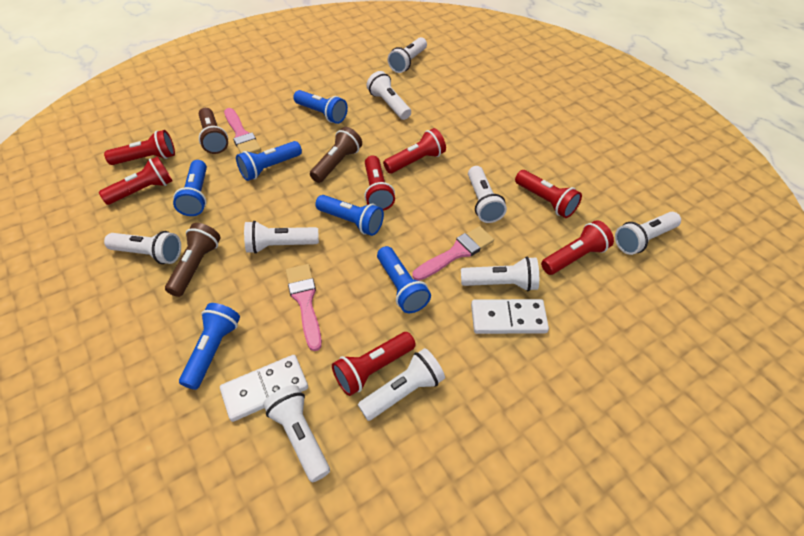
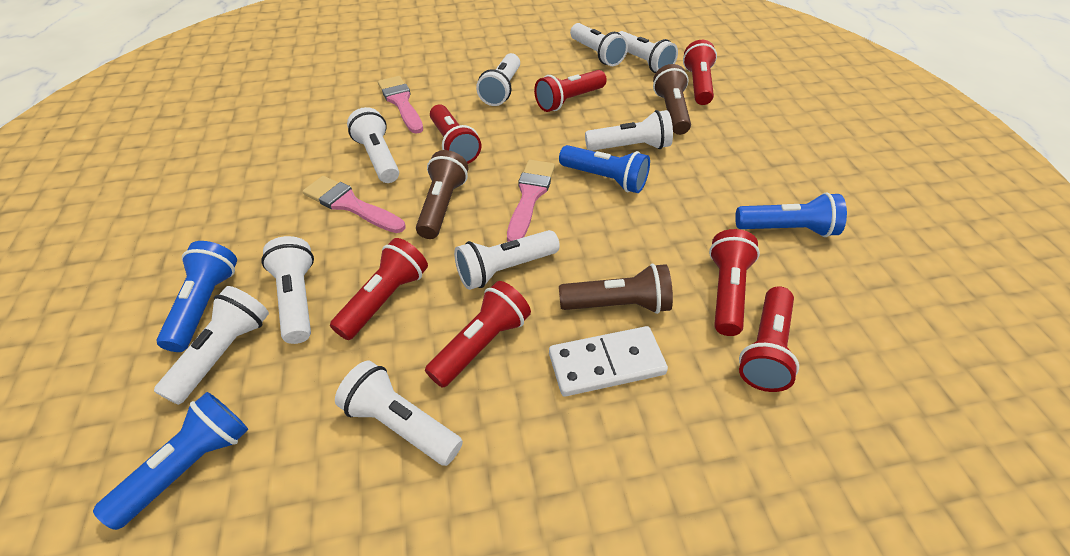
blue flashlight: 6 -> 4
white domino: 2 -> 1

